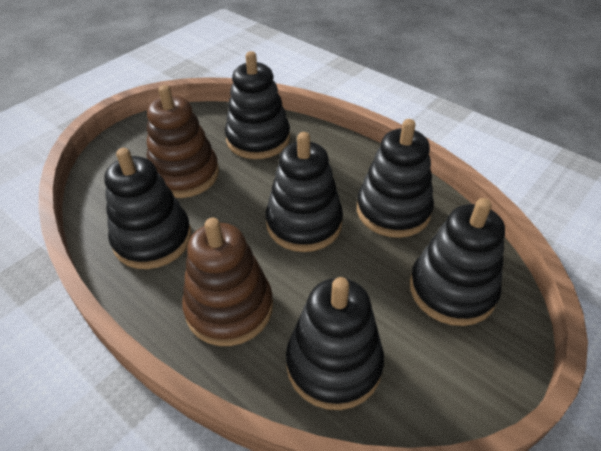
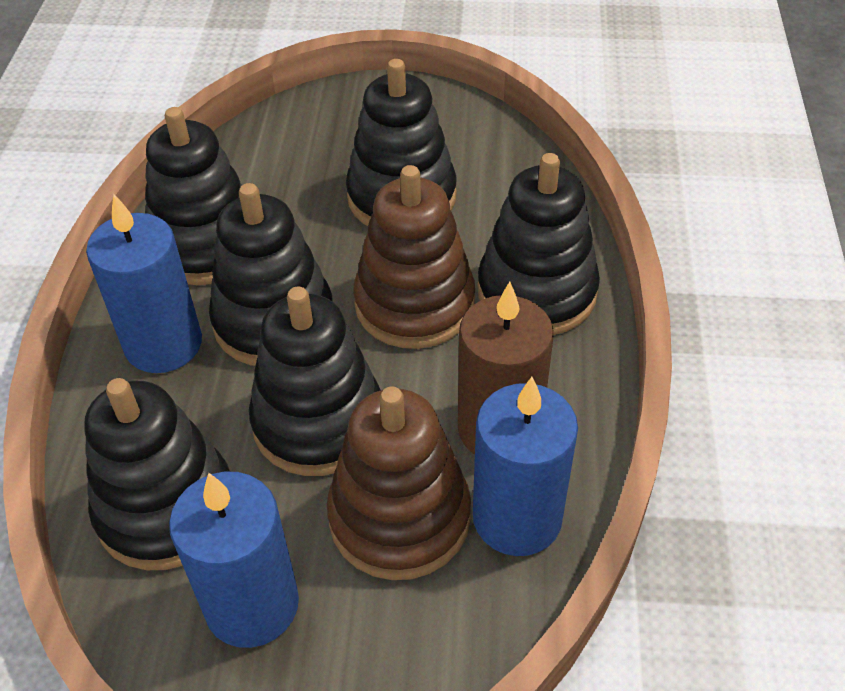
blue candle: 0 -> 3
brown candle: 0 -> 1

